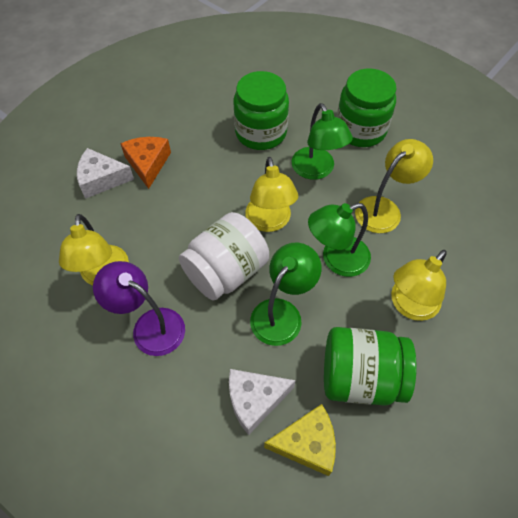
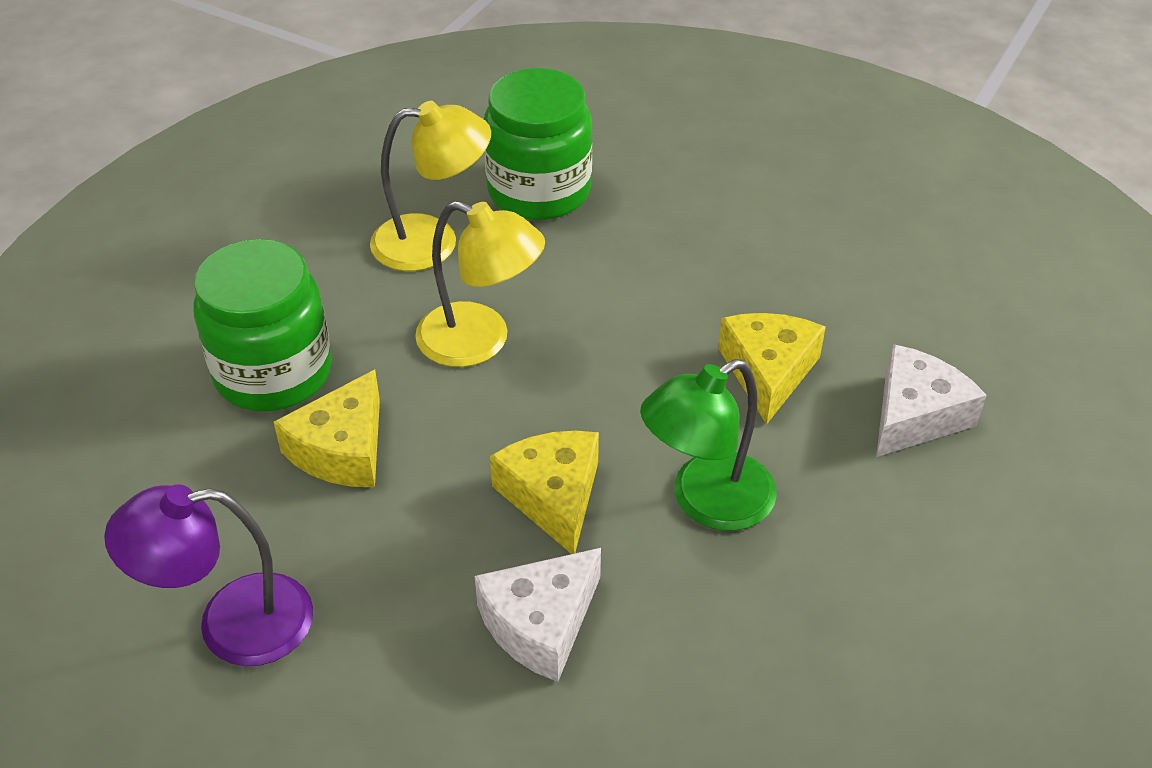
green jar: 3 -> 2
green lamp: 3 -> 1
orange cheese: 1 -> 0
white jar: 1 -> 0
yellow cheese: 1 -> 3
yellow lamp: 4 -> 2

